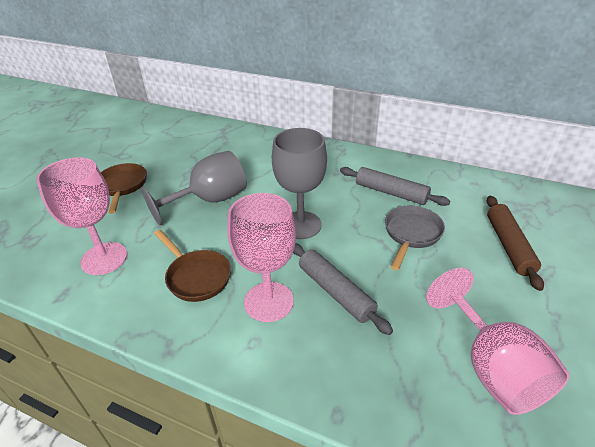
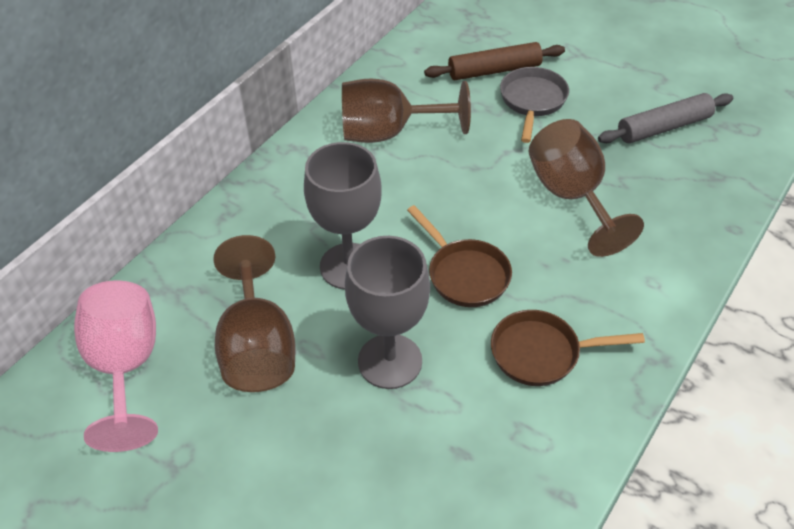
brown goblet: 0 -> 3
grey rolling pin: 2 -> 1
pink goblet: 3 -> 1

